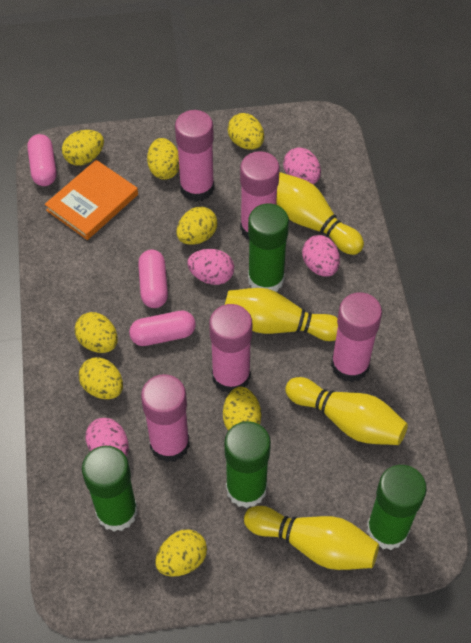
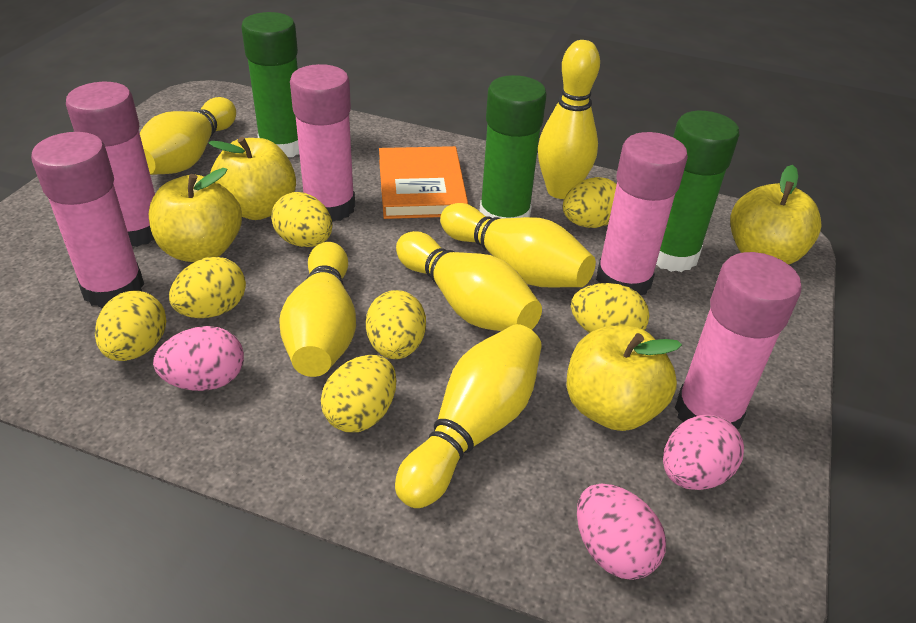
green glue stick: 4 -> 3
pink capsule: 3 -> 0
pink egg: 4 -> 3
yellow apple: 0 -> 4
yellow bowling pin: 4 -> 6
yellow egg: 8 -> 7

